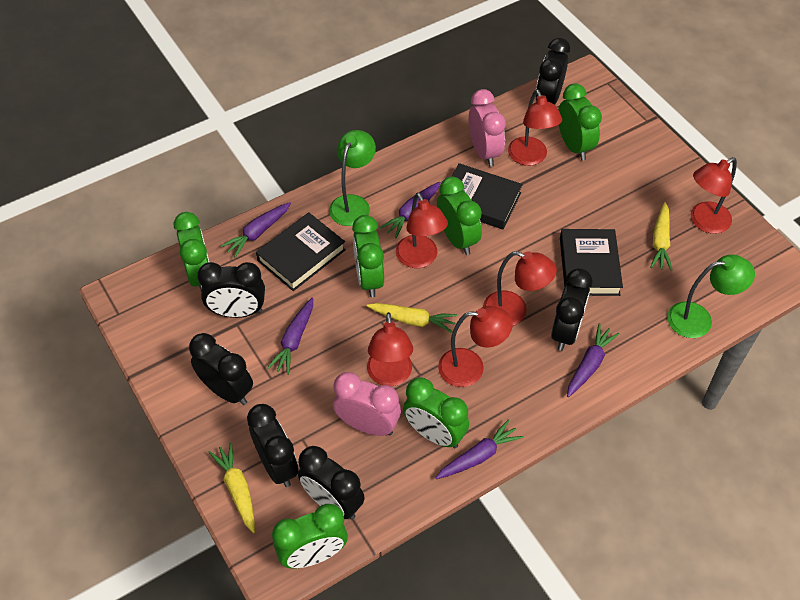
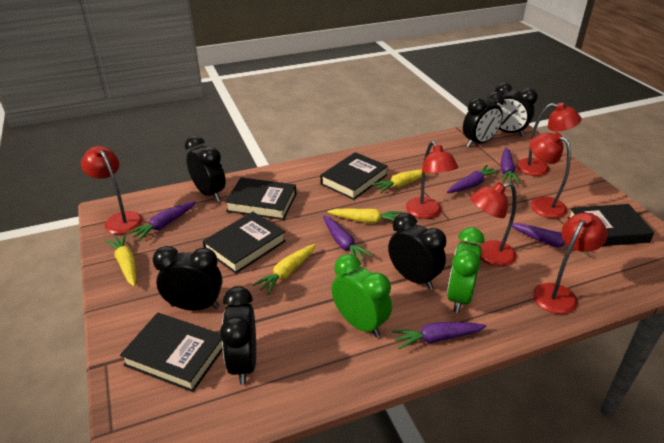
black book: 3 -> 5
green clock: 6 -> 2
green lamp: 2 -> 0
pink clock: 2 -> 0
purple carrot: 5 -> 6
yellow carrot: 3 -> 4

